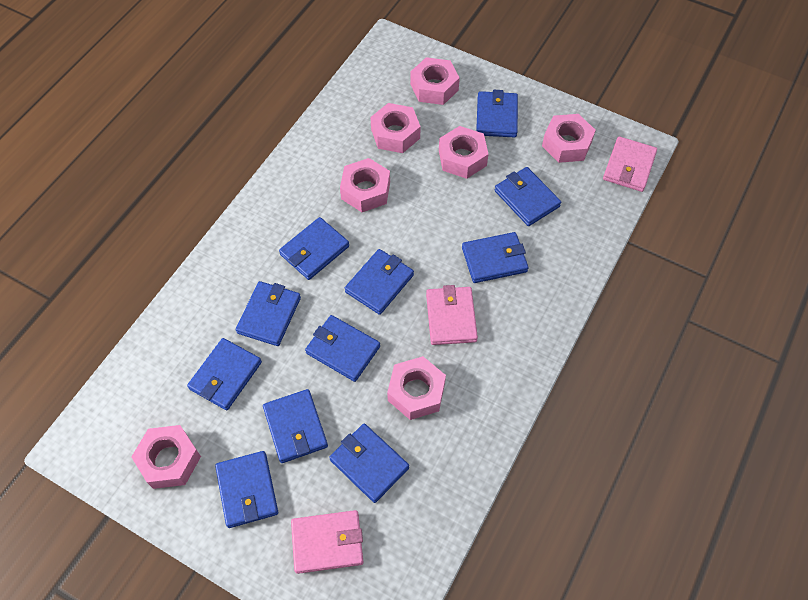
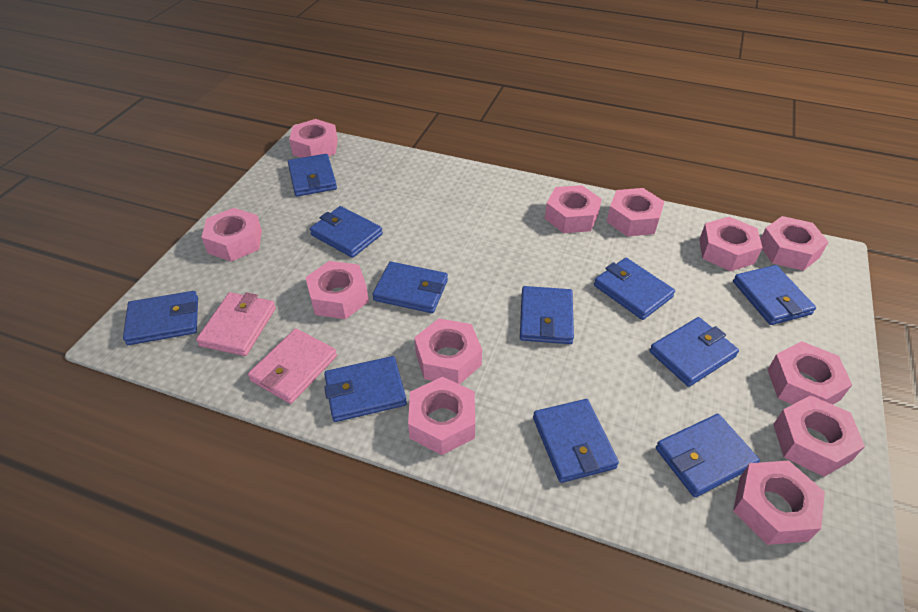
pink nut: 7 -> 12
pink wallet: 3 -> 2

